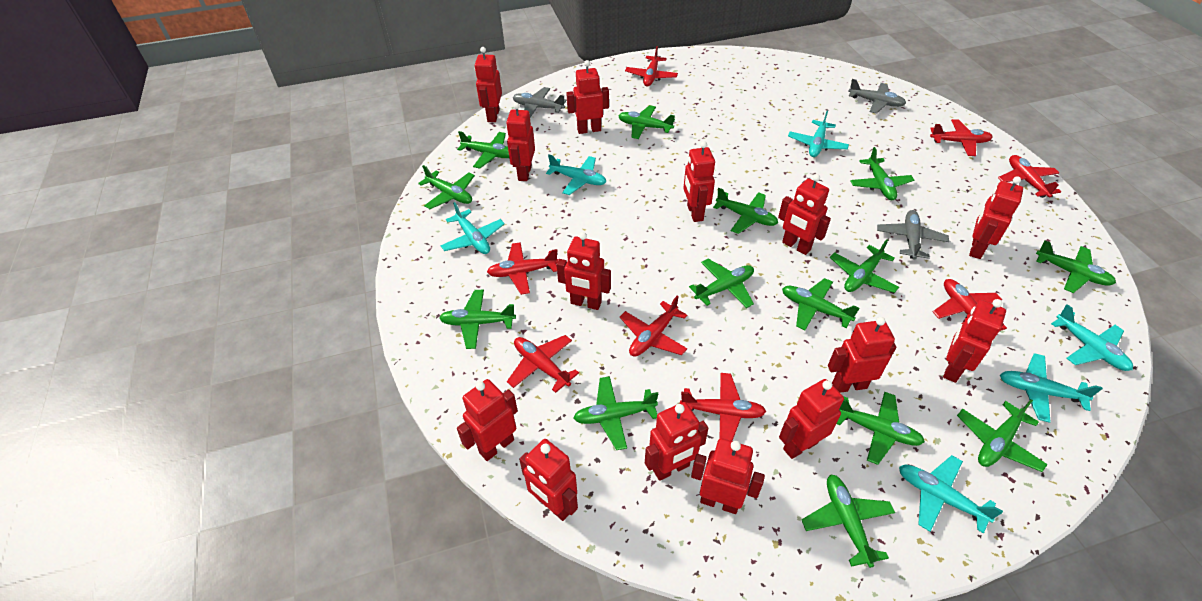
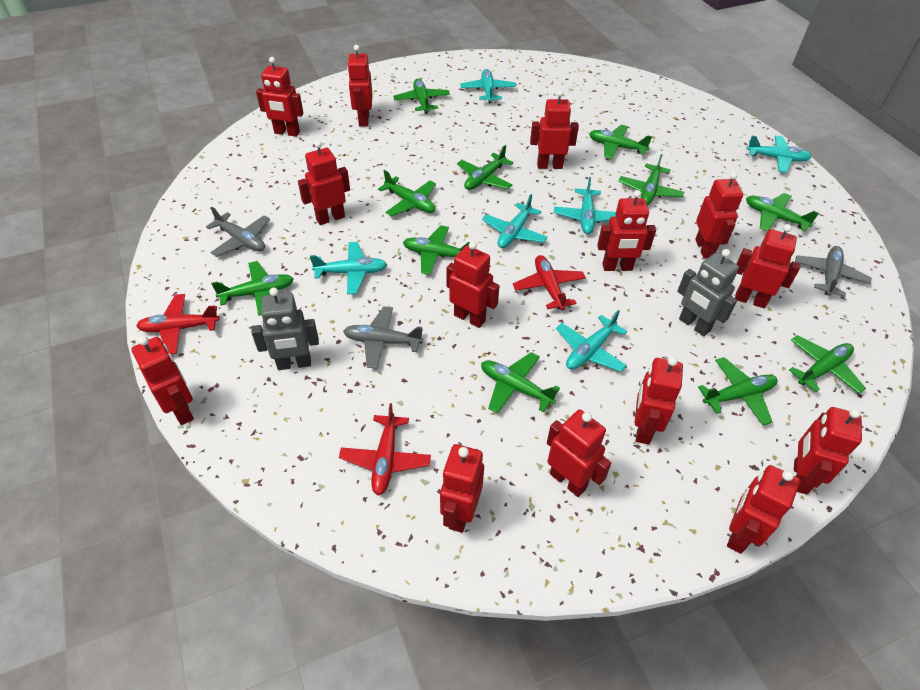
green plane: 14 -> 11
grey robot: 0 -> 2
red plane: 8 -> 3

